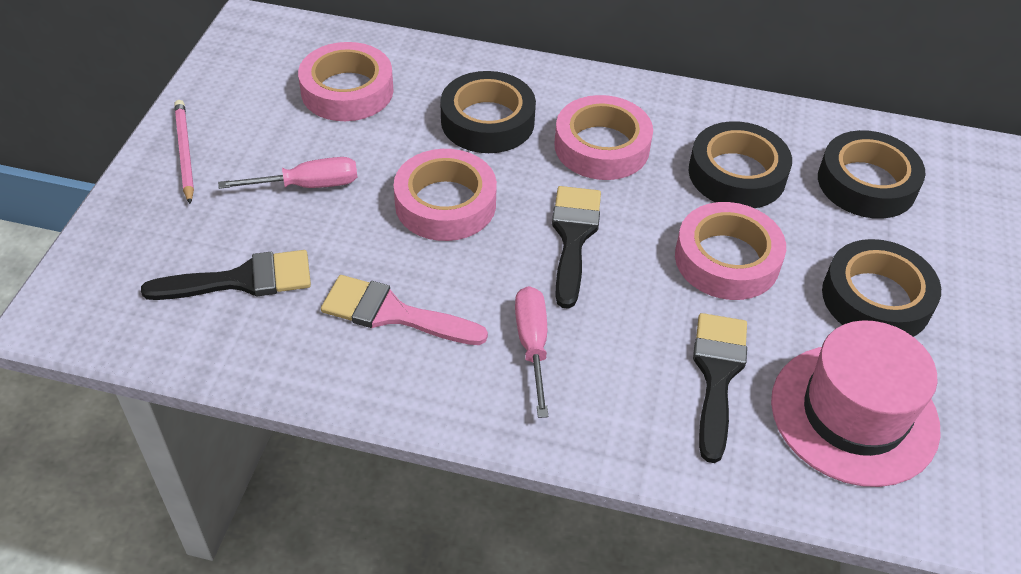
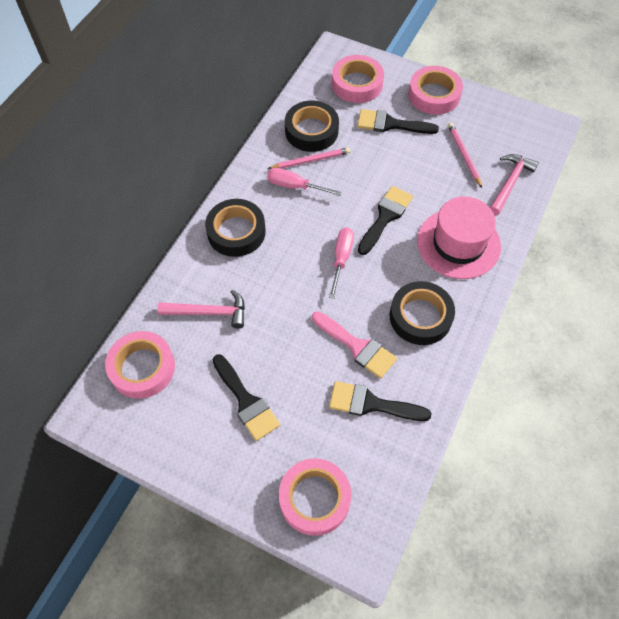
black brush: 3 -> 4
black tape: 4 -> 3
pink hammer: 0 -> 2
pink pencil: 1 -> 2

